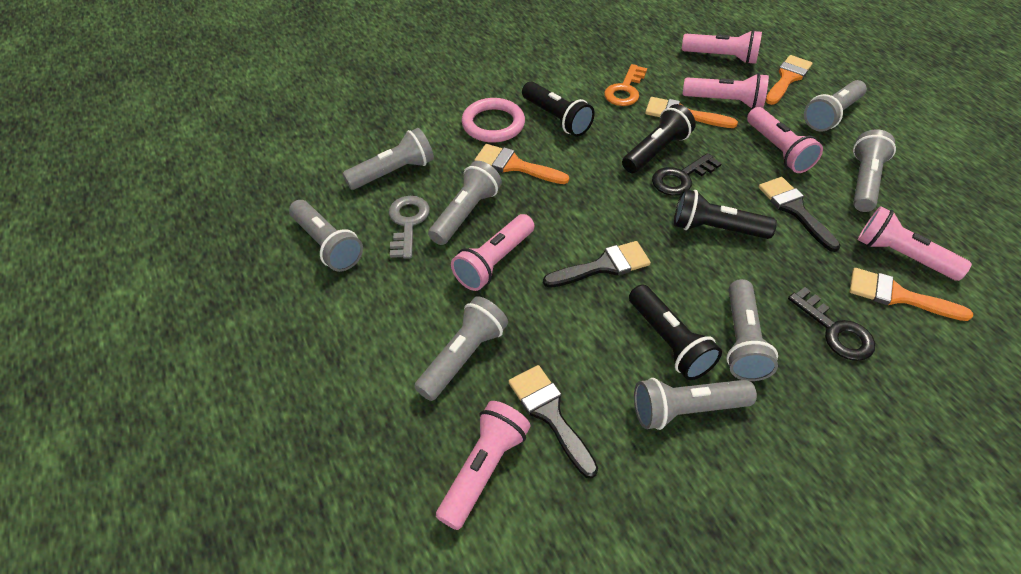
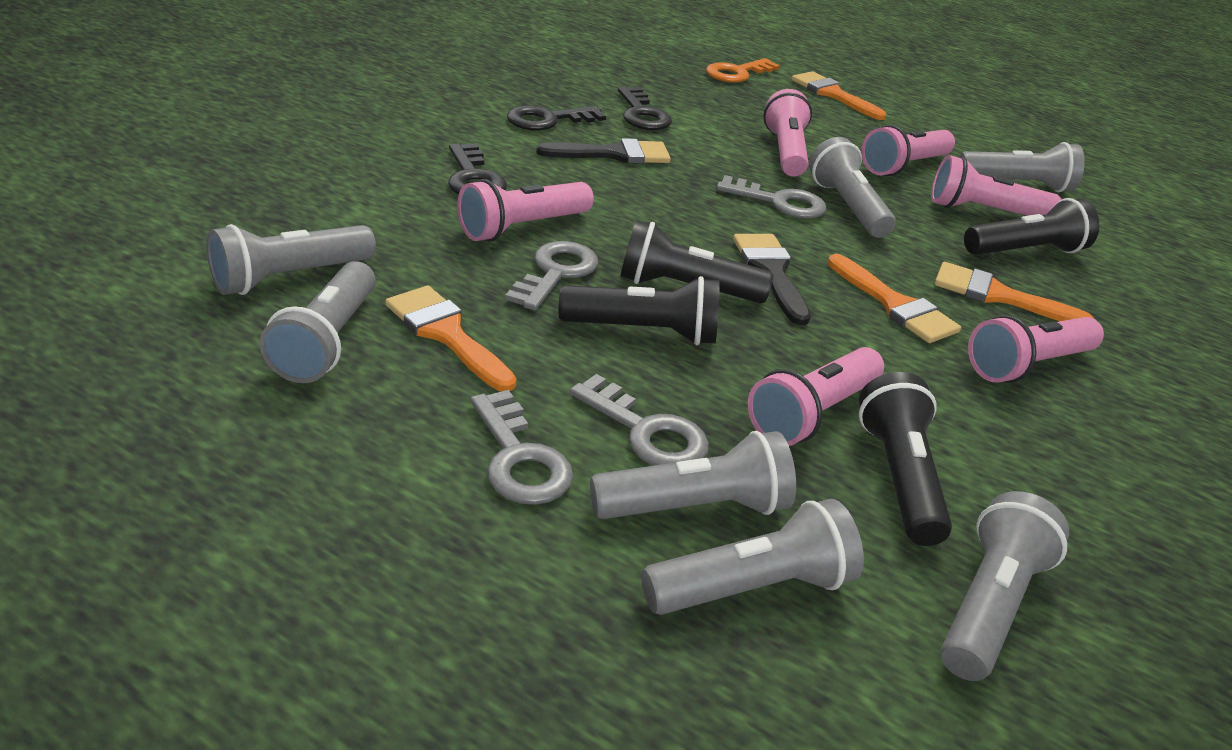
black brush: 3 -> 2
black key: 2 -> 3
grey flashlight: 8 -> 7
grey key: 1 -> 4
pink ring: 1 -> 0

